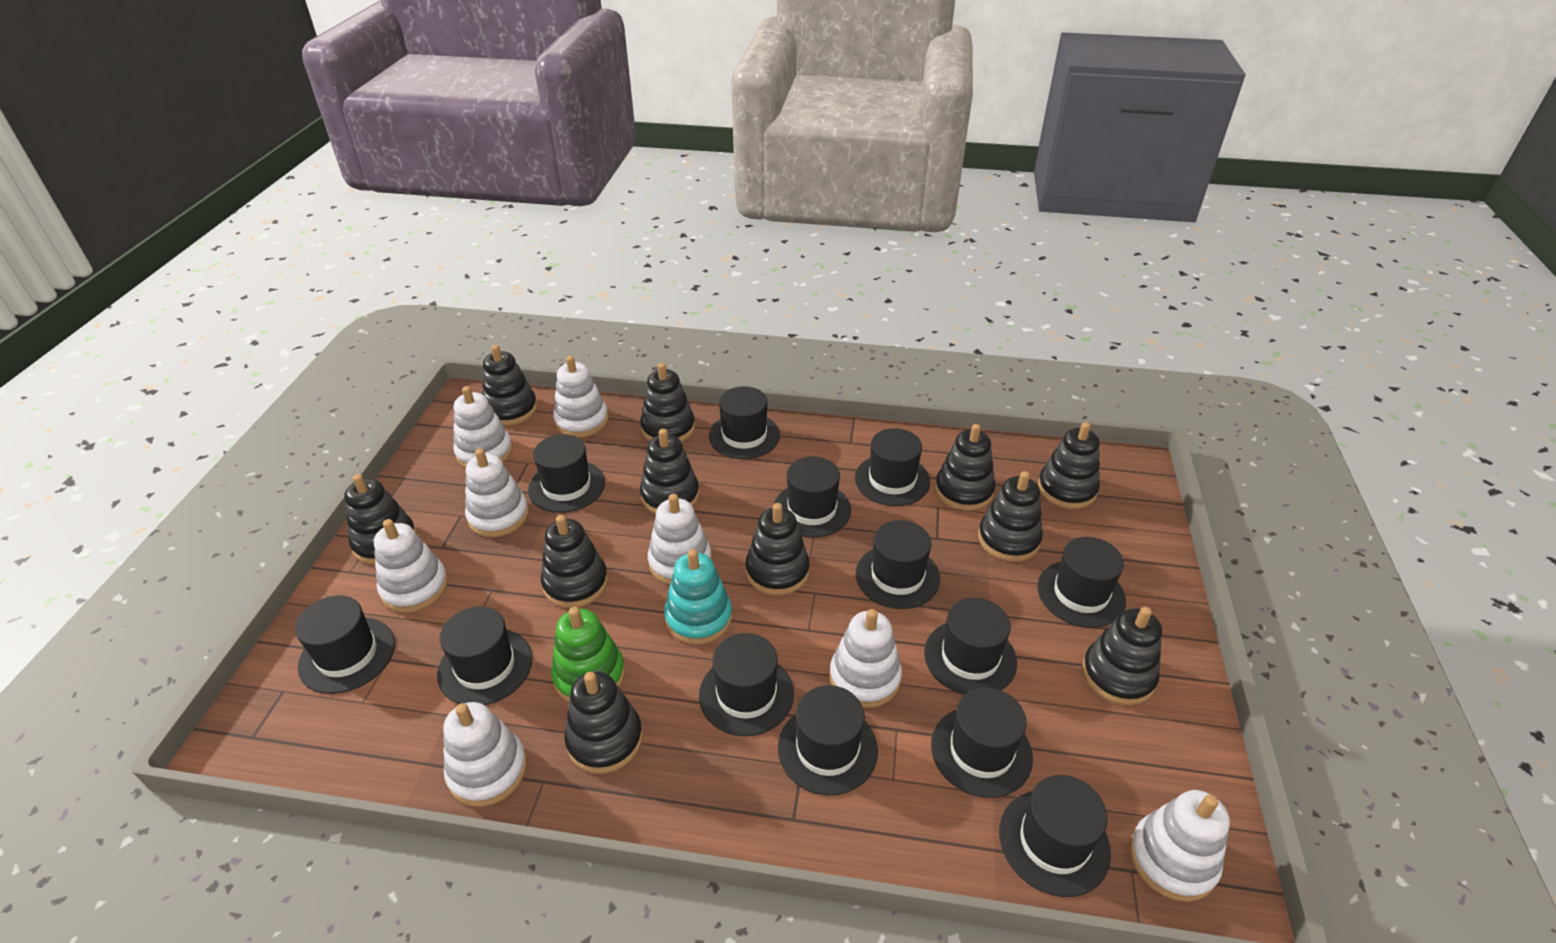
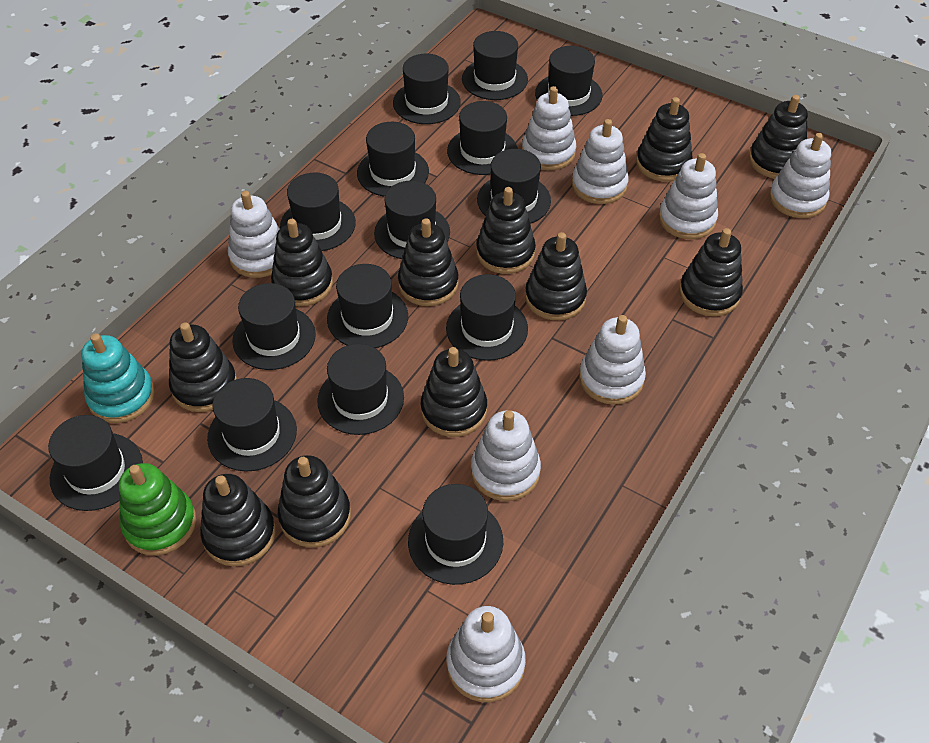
black hat: 13 -> 15

